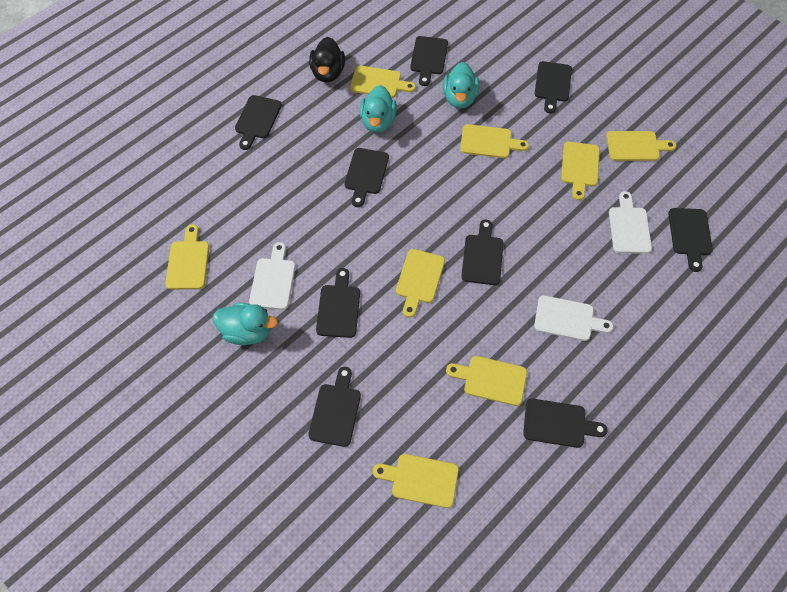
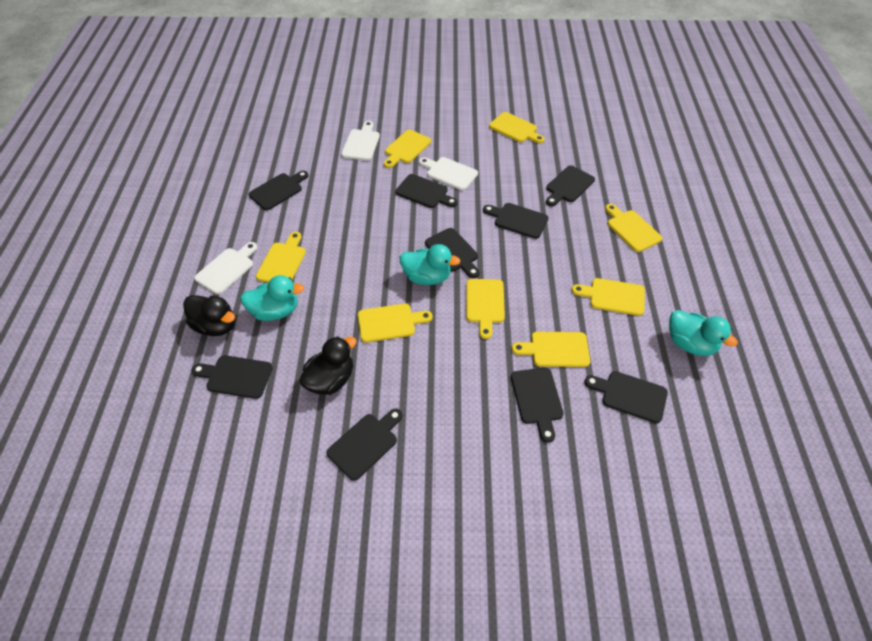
black duck: 1 -> 2

